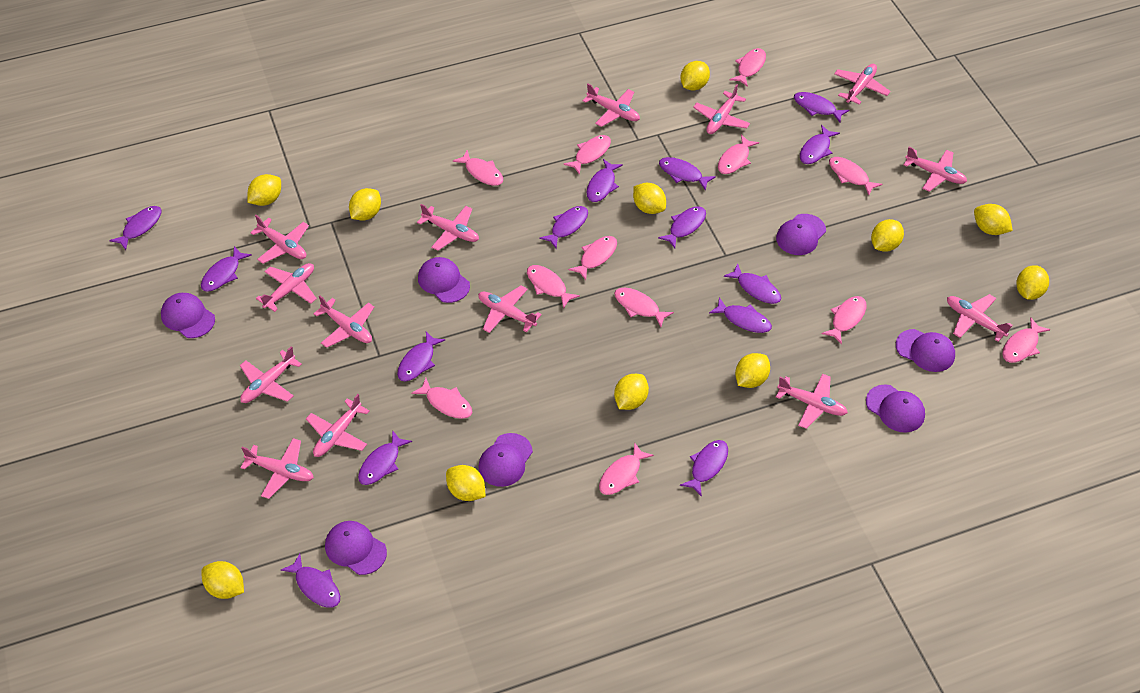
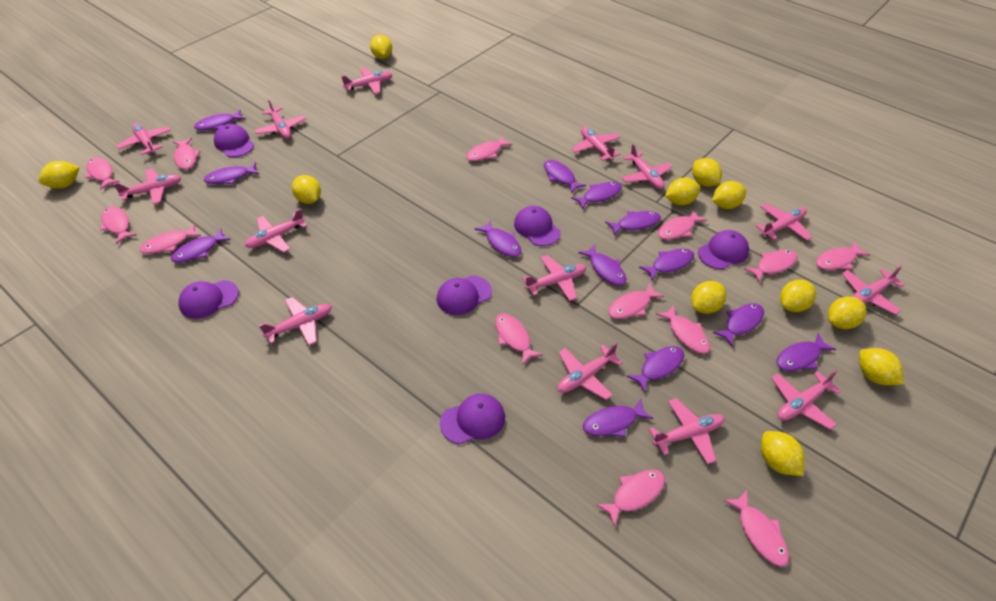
pink fish: 12 -> 13
purple cap: 7 -> 6
purple fish: 14 -> 13

